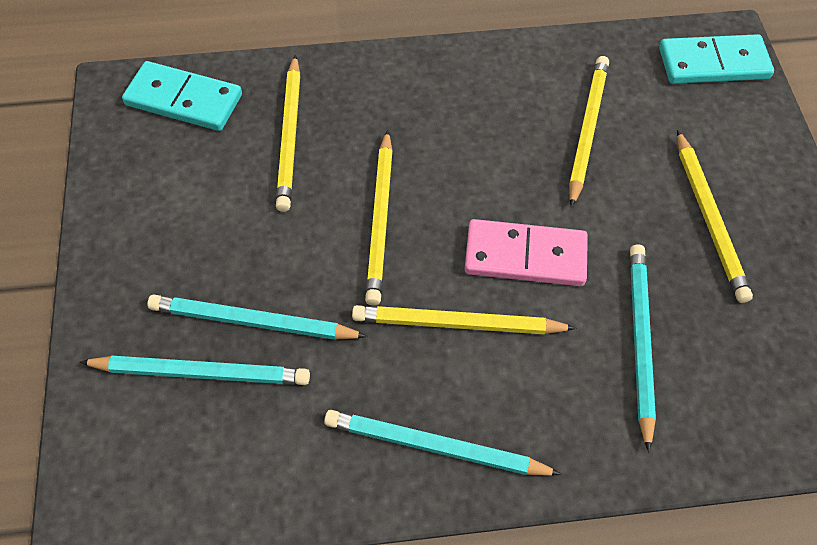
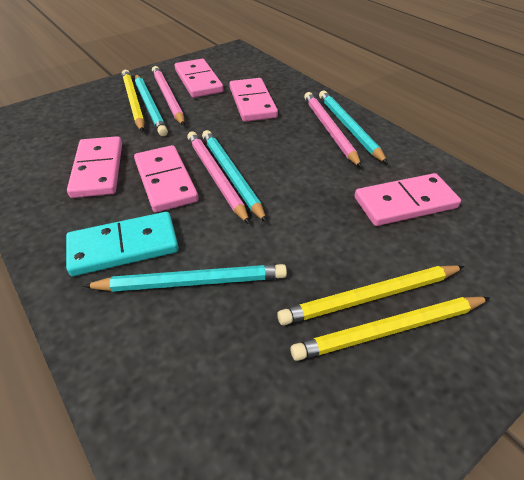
pink domino: 1 -> 5
pink pencil: 0 -> 3
turquoise domino: 2 -> 1
yellow pencil: 5 -> 3

